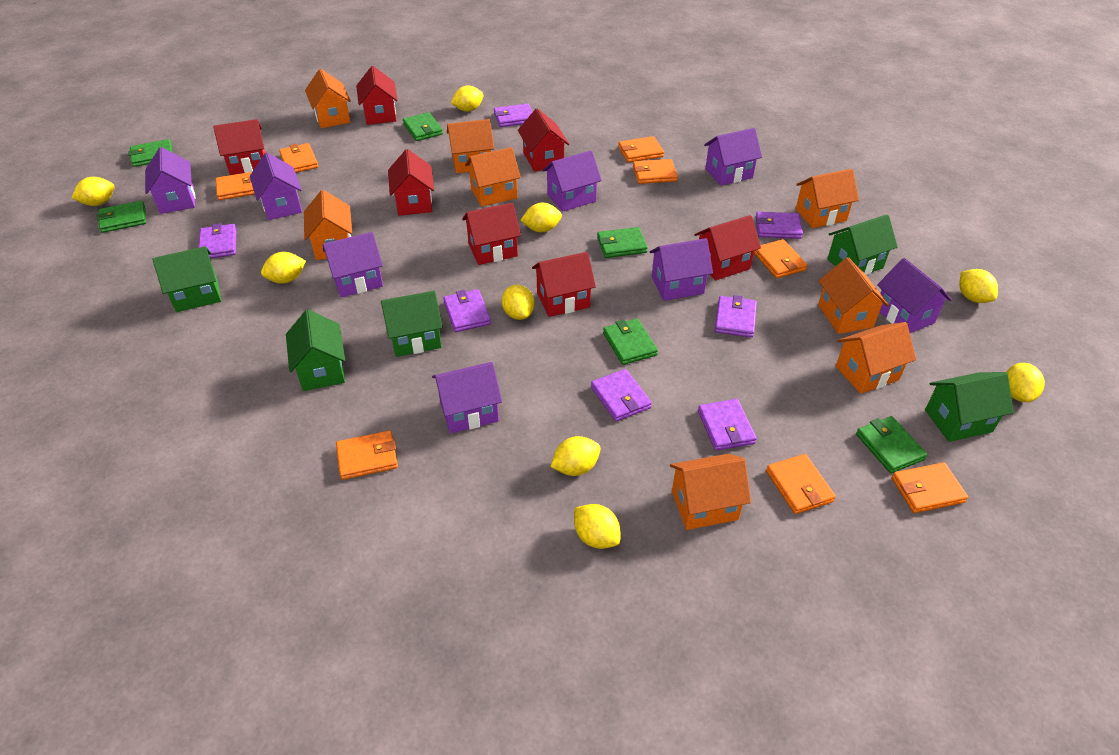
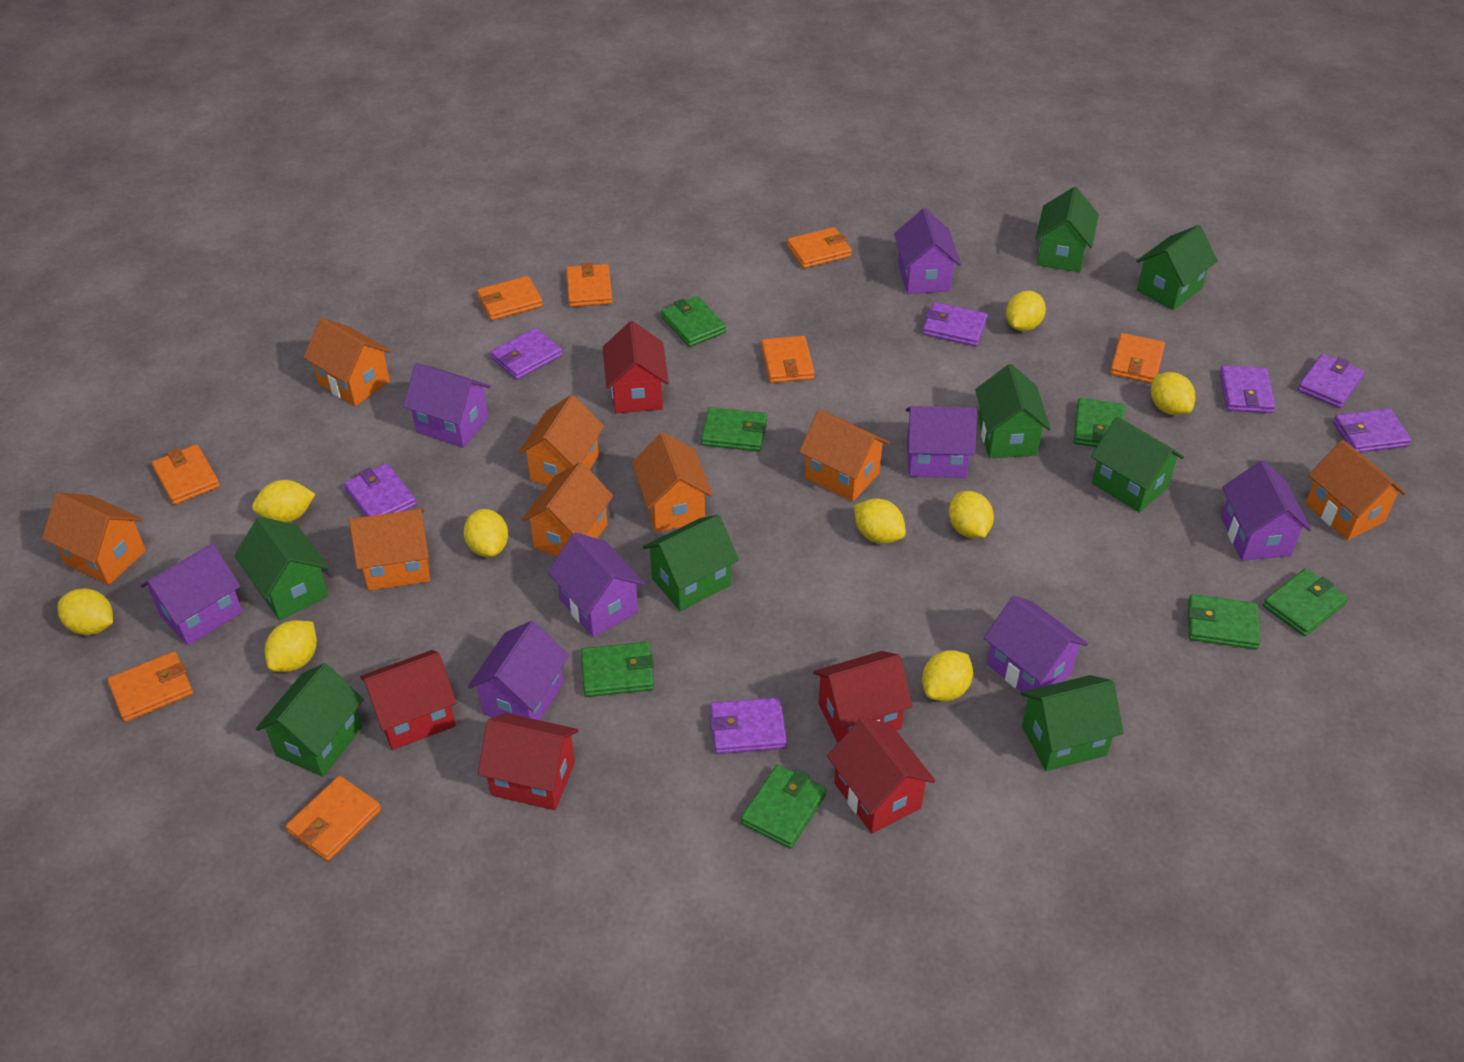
green house: 5 -> 8
green wallet: 6 -> 7
red house: 7 -> 5

